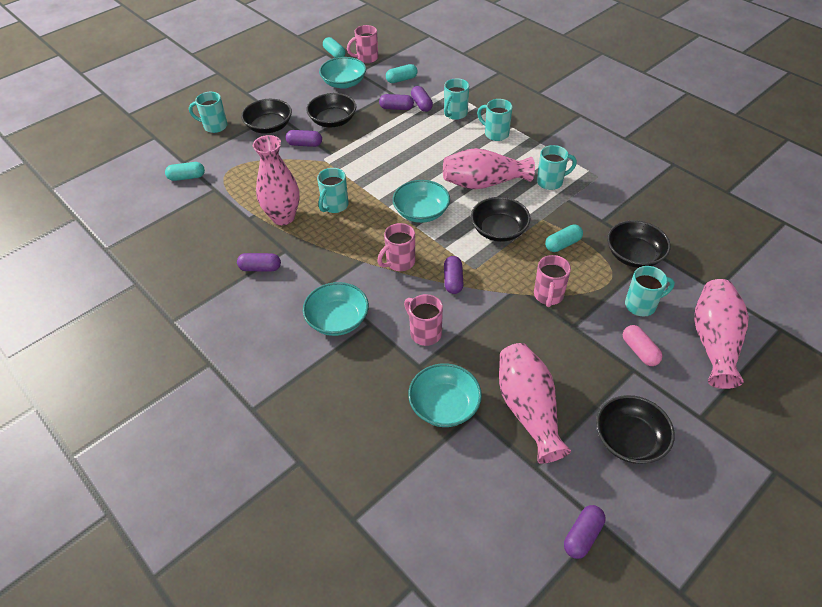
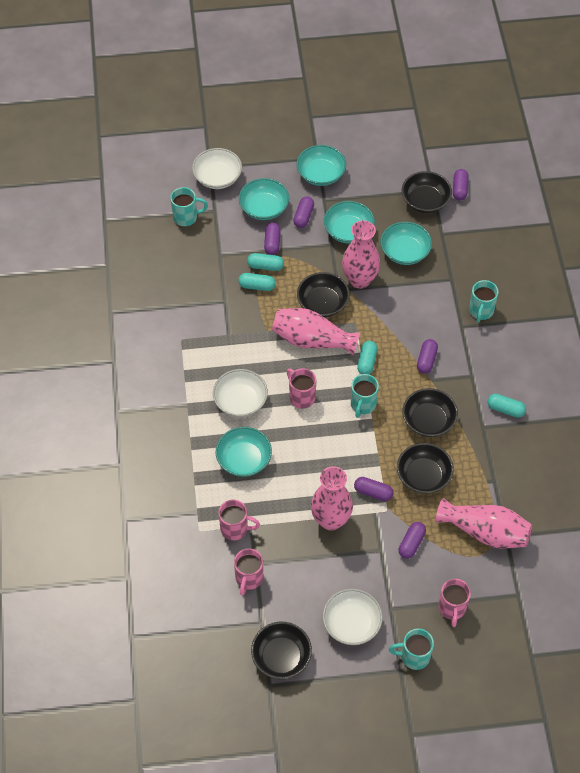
pink capsule: 1 -> 0
turquoise bowl: 4 -> 5
turquoise mug: 6 -> 4
white bowl: 0 -> 3

